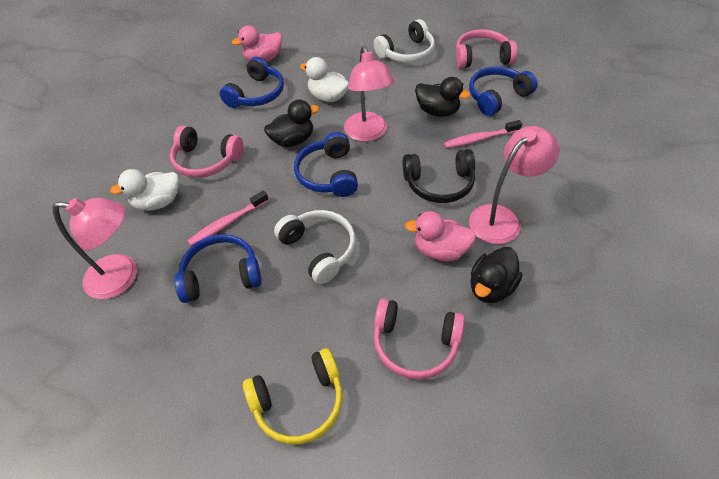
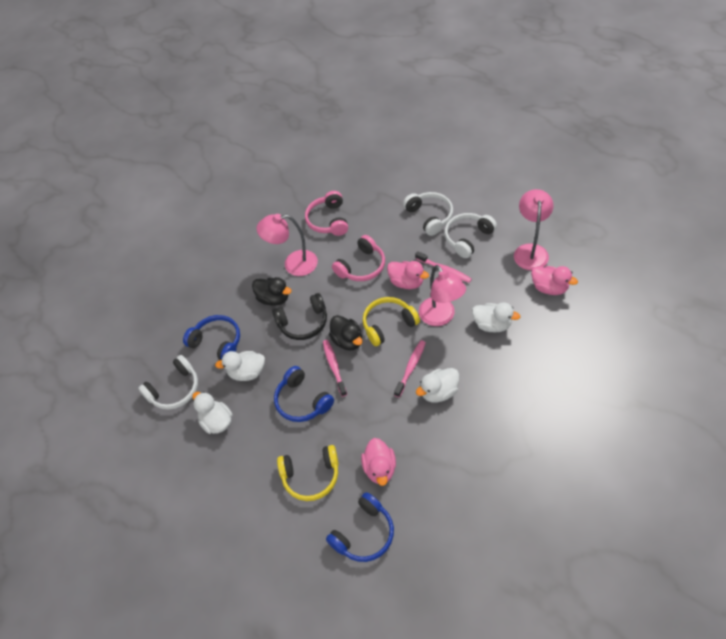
black duck: 3 -> 2
blue headphones: 4 -> 3
pink duck: 2 -> 3
pink headphones: 3 -> 2
pink toothbrush: 2 -> 3
white duck: 2 -> 4
white headphones: 2 -> 3
yellow headphones: 1 -> 2

